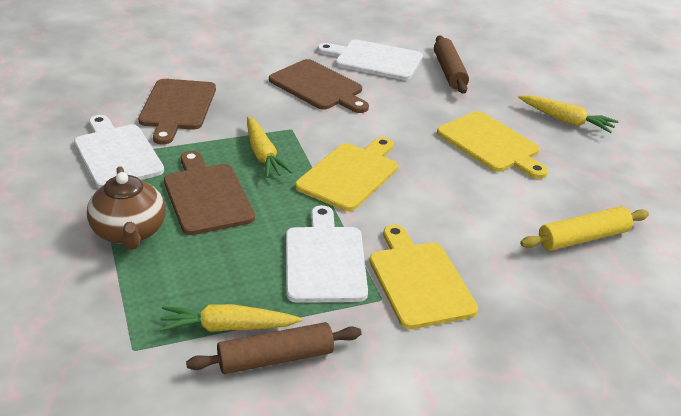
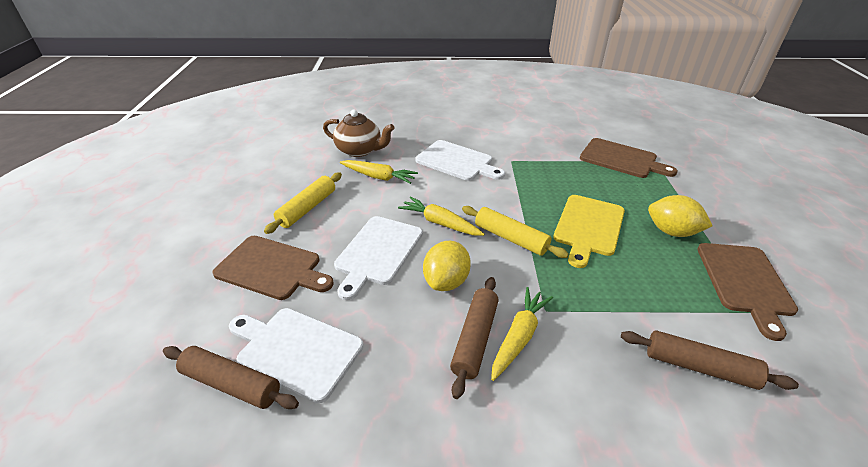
brown rolling pin: 2 -> 3
yellow cutting board: 3 -> 1
yellow lemon: 0 -> 2
yellow rolling pin: 1 -> 2

